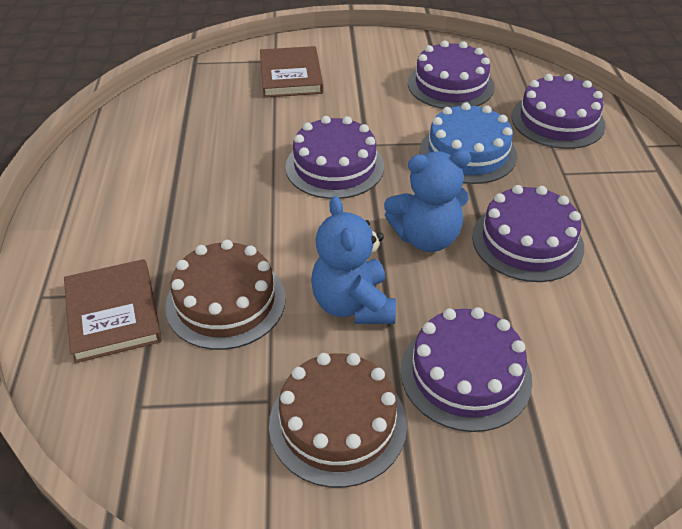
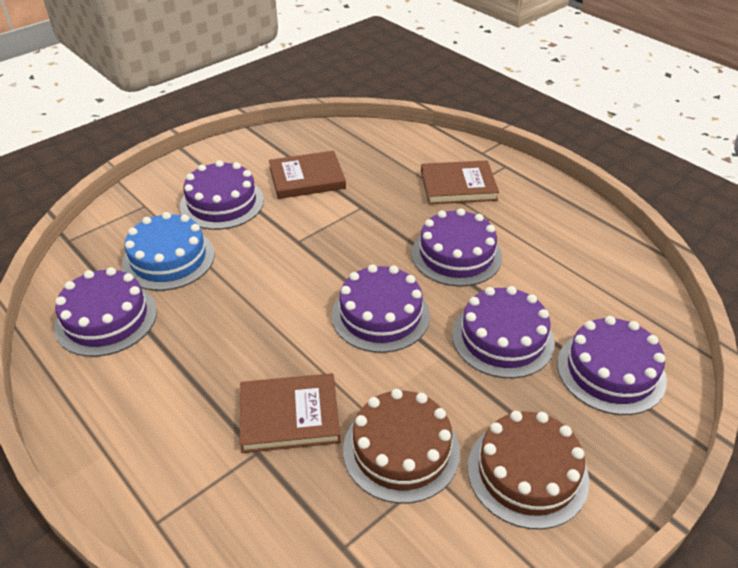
blue teddy bear: 2 -> 0
brown book: 2 -> 3
purple cake: 5 -> 6

